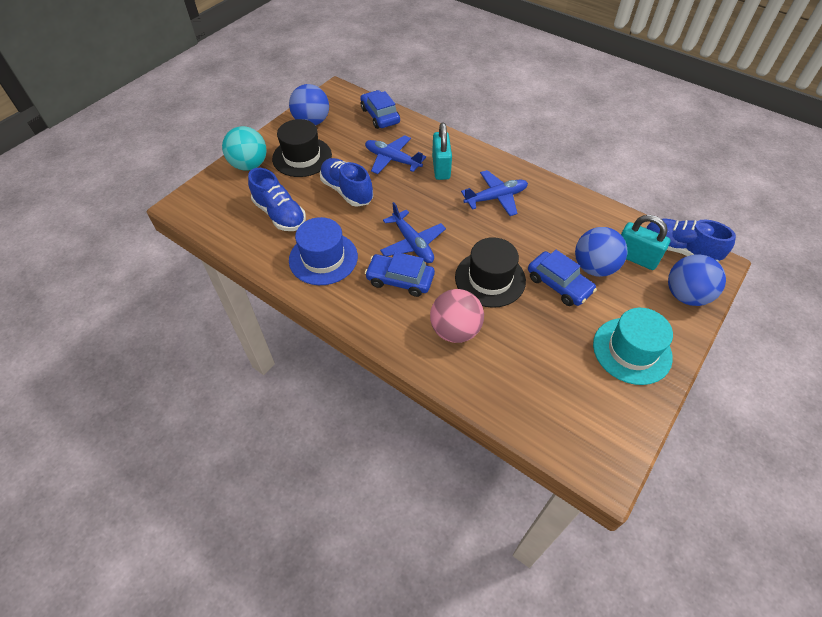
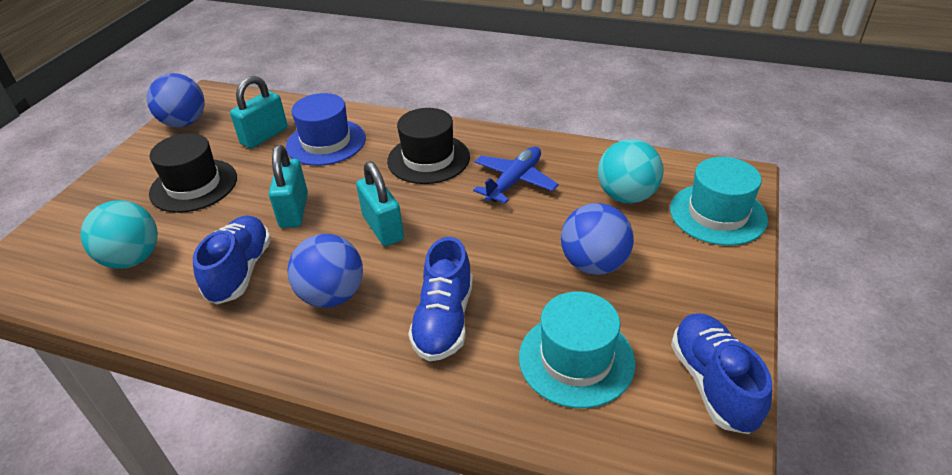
blue car: 3 -> 0
blue plane: 3 -> 1
pink ball: 1 -> 0
turquoise ball: 1 -> 2
turquoise hat: 1 -> 2
turquoise padlock: 2 -> 3

